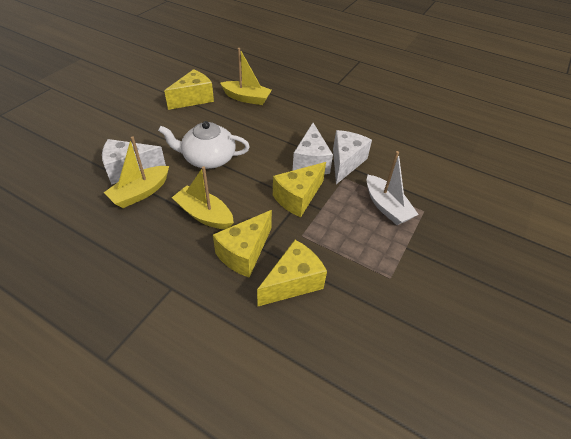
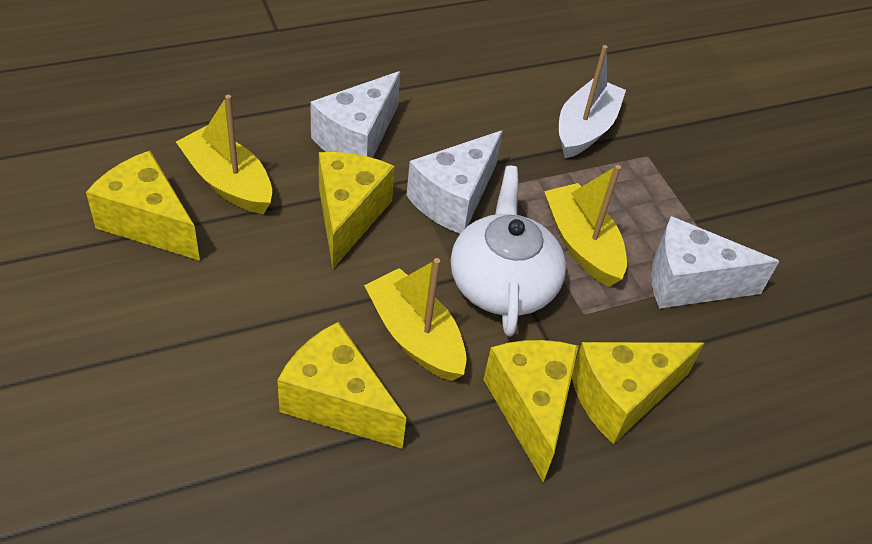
yellow cheese: 4 -> 5

